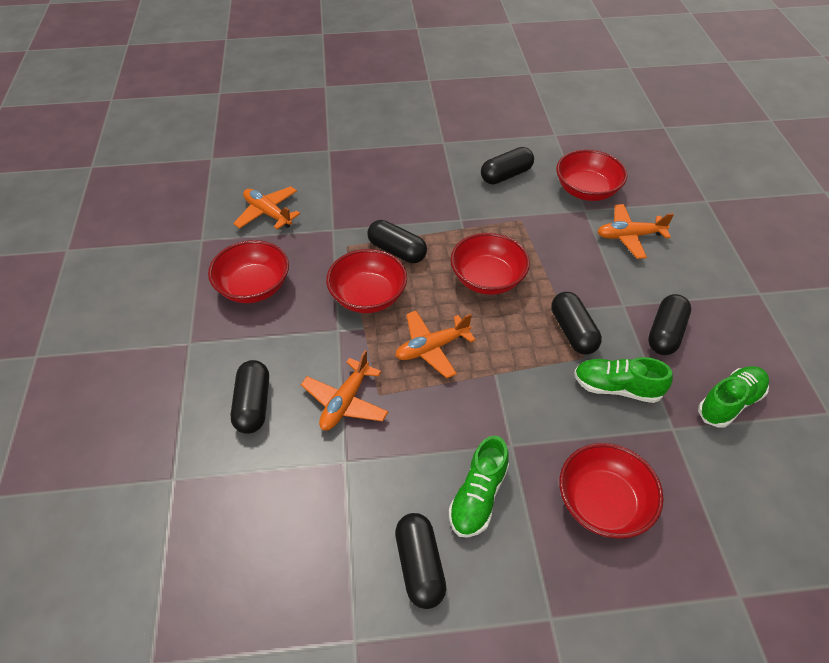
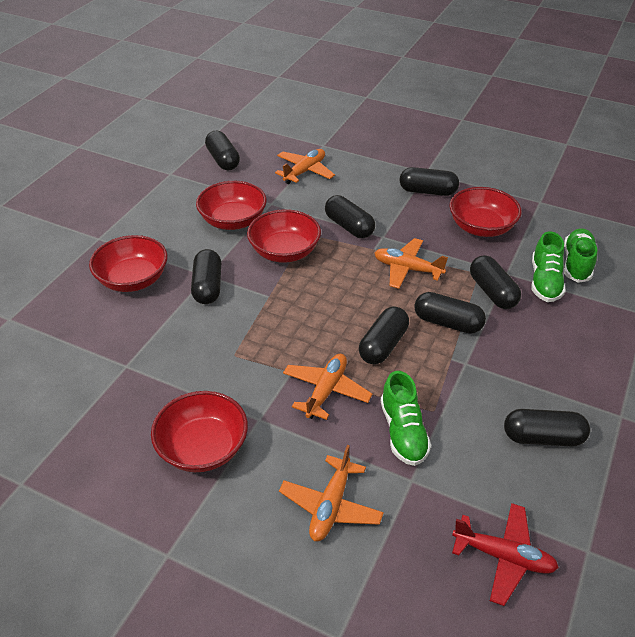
black capsule: 6 -> 8
red plane: 0 -> 1

